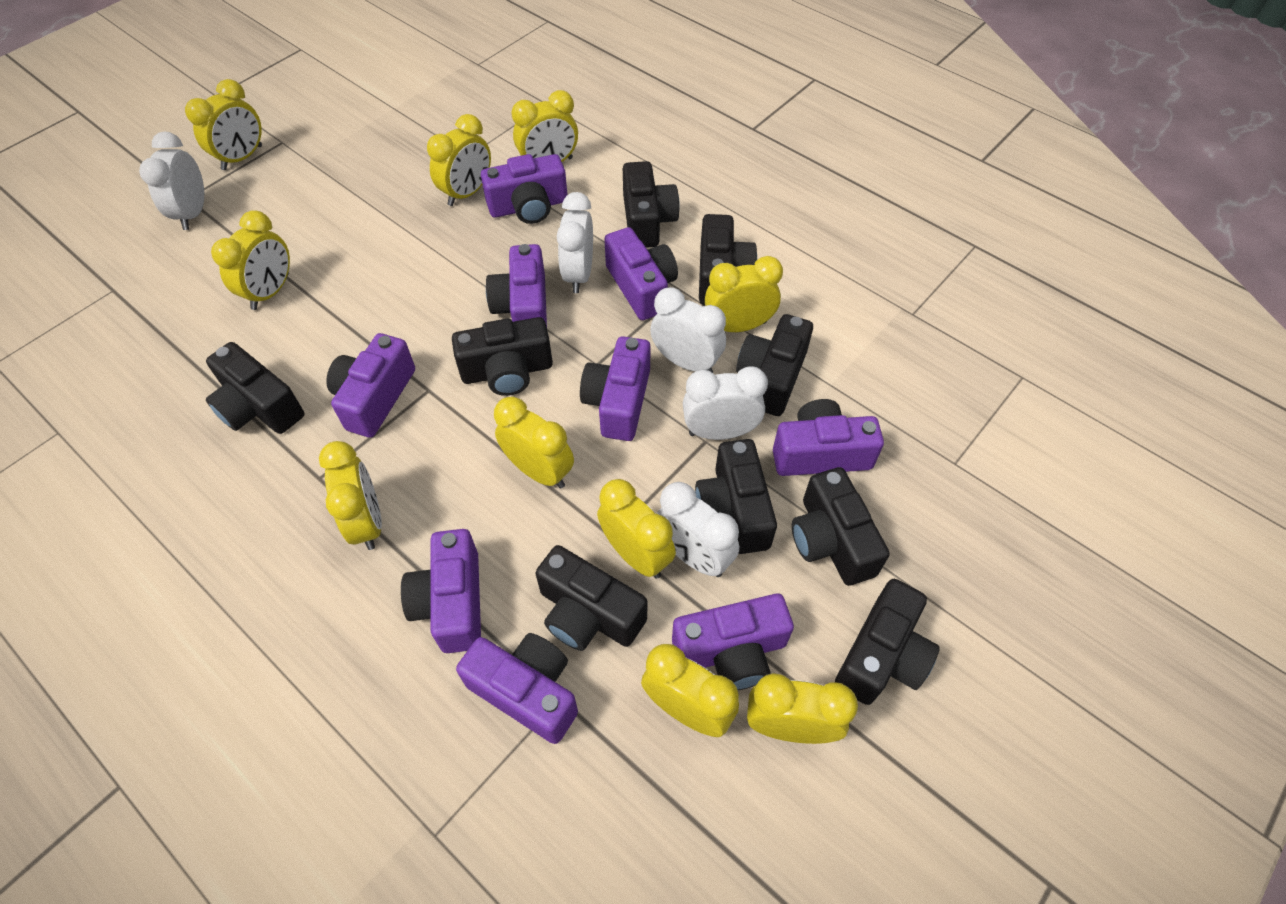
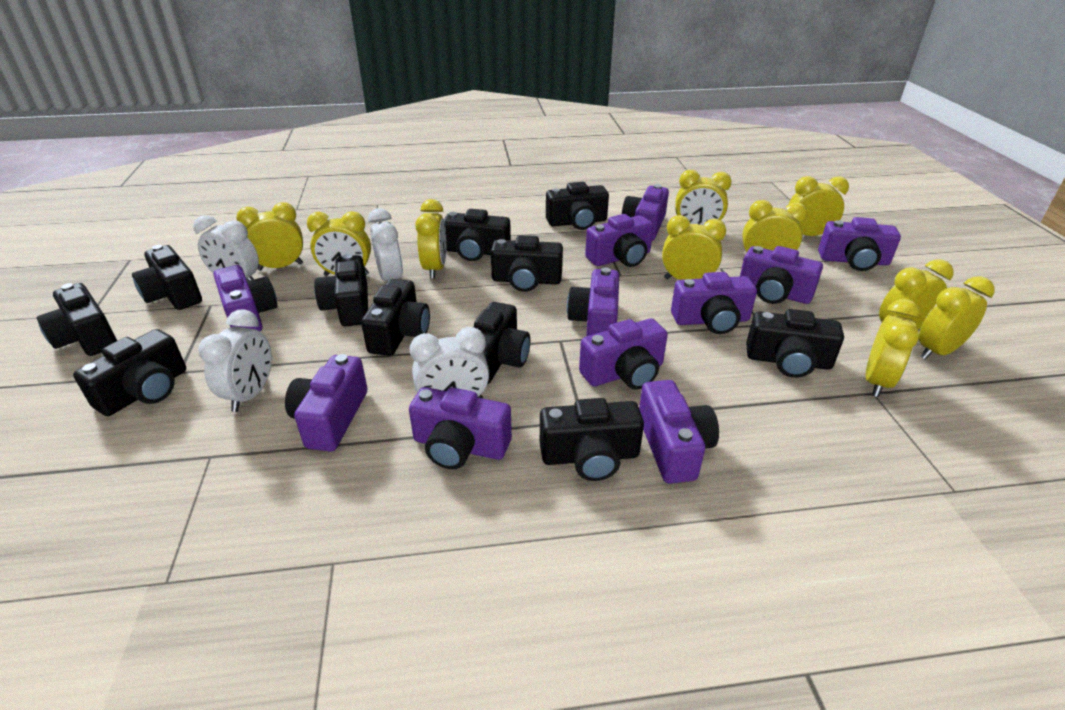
black camera: 9 -> 11
purple camera: 9 -> 11
white clock: 5 -> 4

